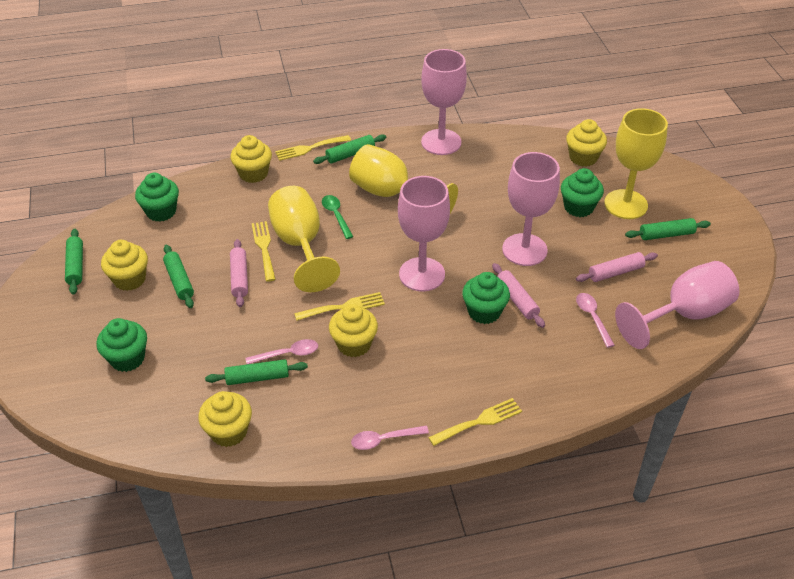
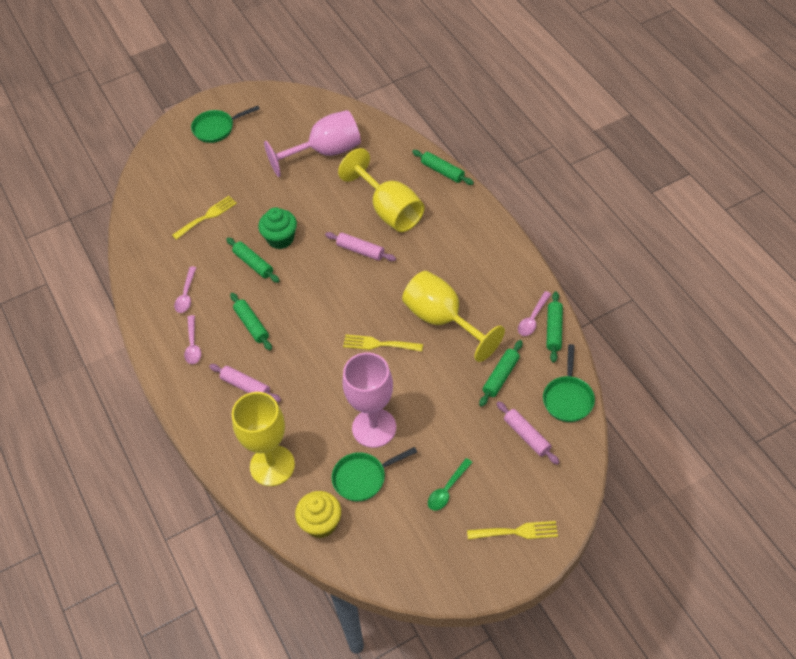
green cupcake: 4 -> 1
green pan: 0 -> 3
pink goblet: 4 -> 2
yellow cupcake: 5 -> 1
yellow fork: 4 -> 3

